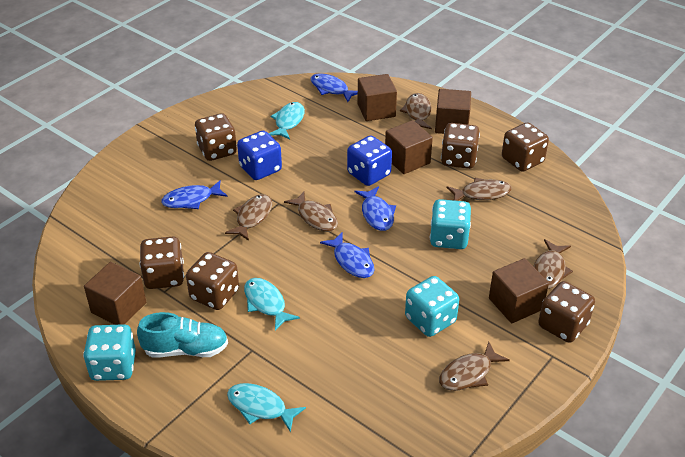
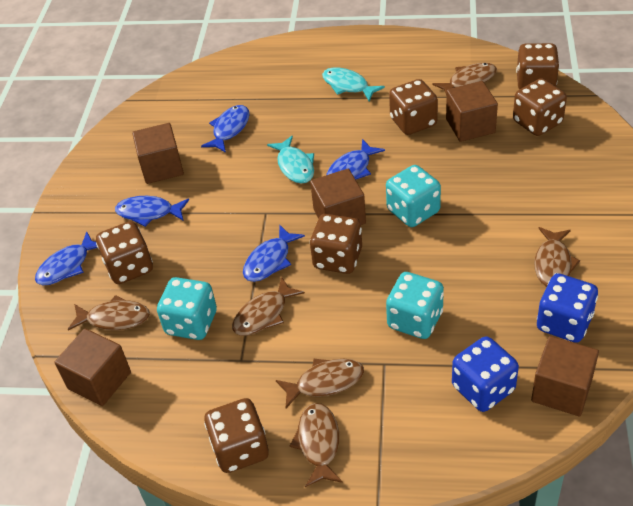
blue fish: 4 -> 5
turquoise fish: 3 -> 2
turquoise shoe: 1 -> 0

